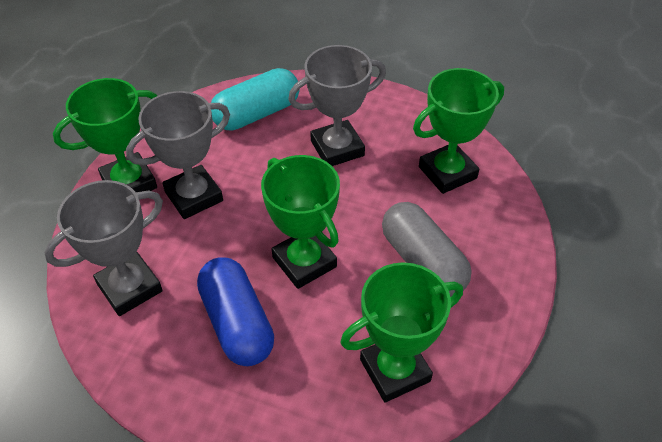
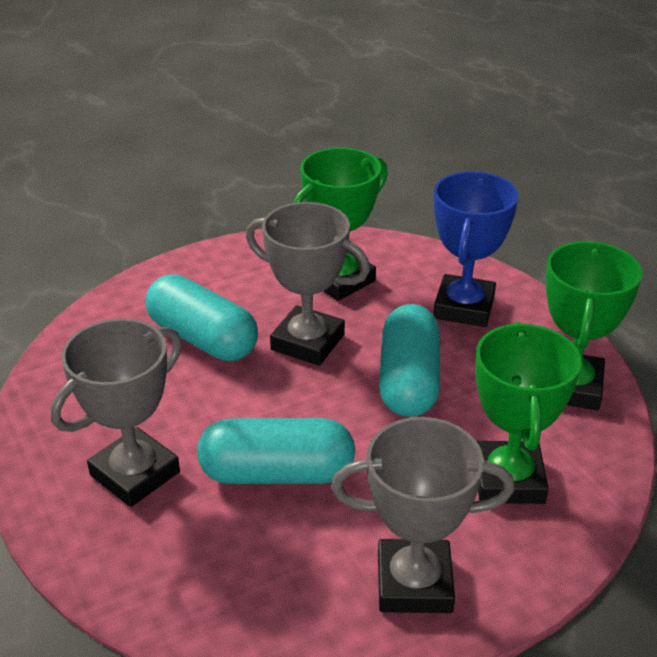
blue capsule: 1 -> 0
blue trophy: 0 -> 1
green trophy: 4 -> 3
grey capsule: 1 -> 0
turquoise capsule: 1 -> 3

